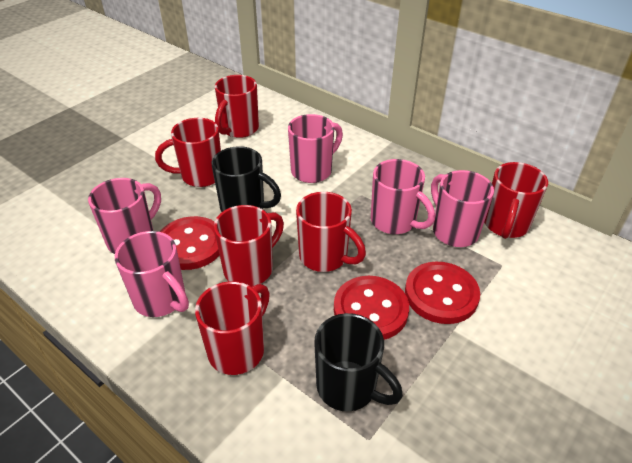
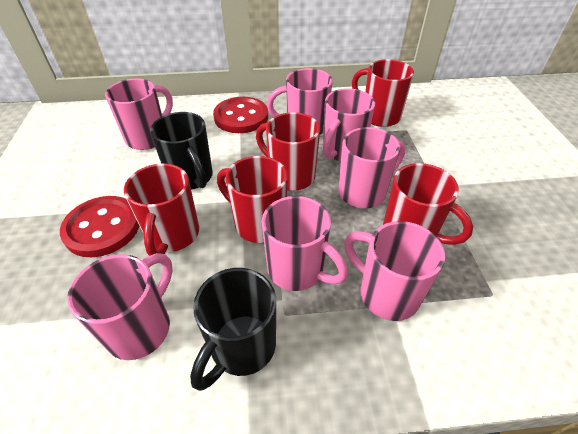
pink mug: 5 -> 7
red button: 3 -> 2
red mug: 6 -> 5

